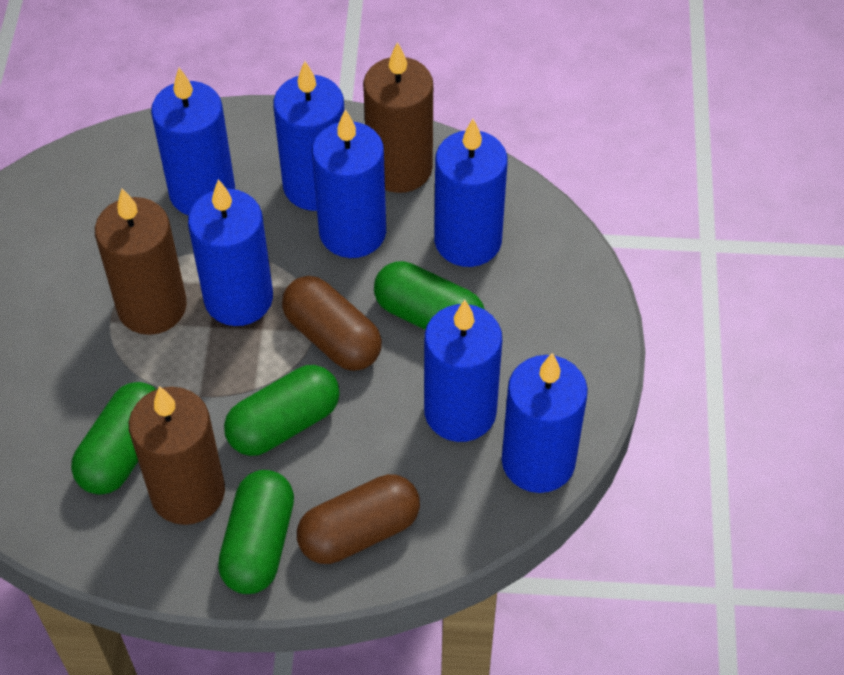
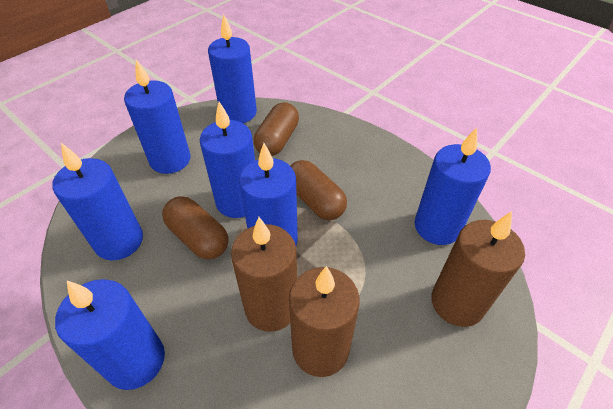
brown capsule: 2 -> 3
green capsule: 4 -> 0

